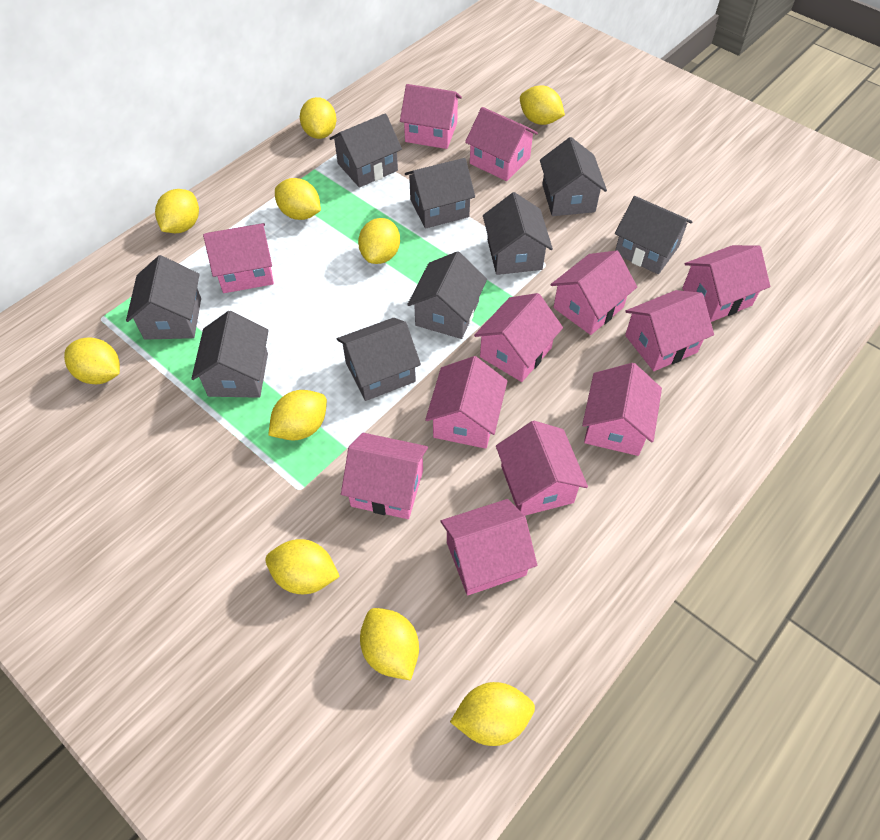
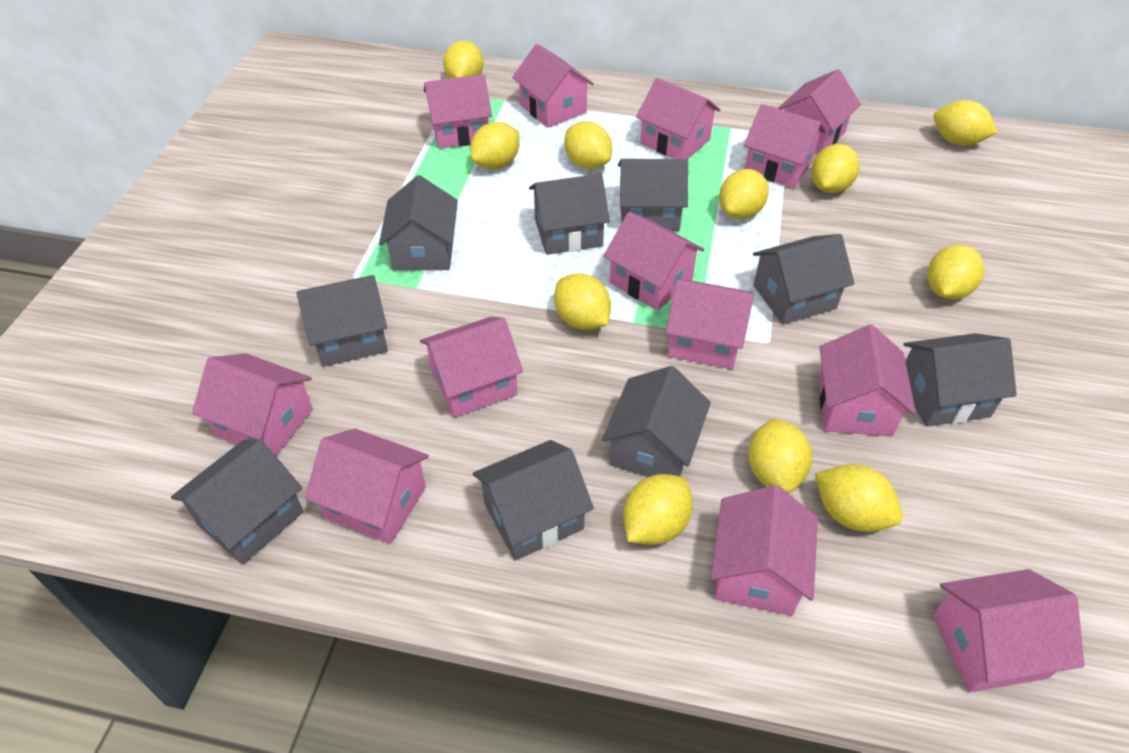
pink house: 12 -> 13
yellow lemon: 10 -> 11

